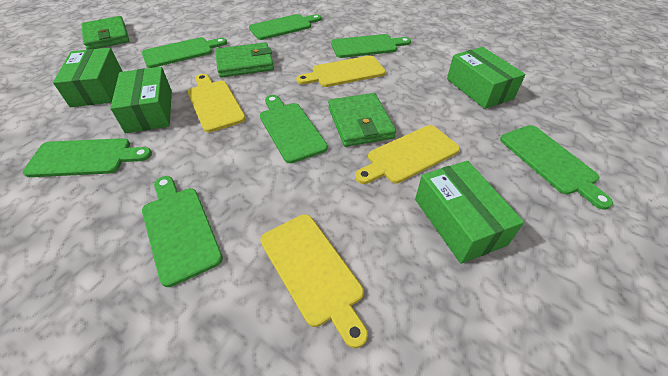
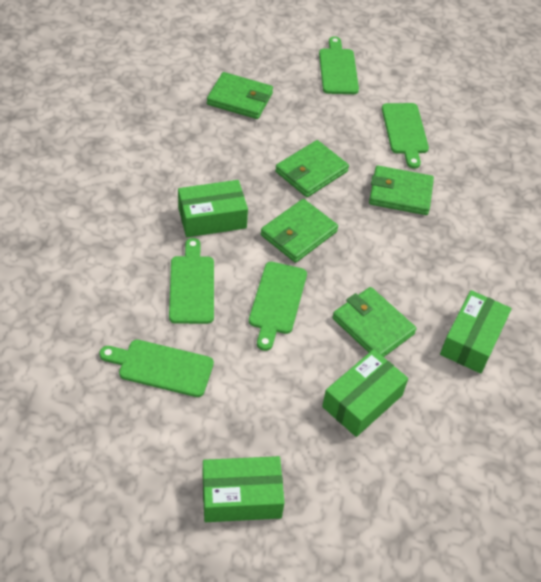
green cutting board: 7 -> 5
green wallet: 3 -> 5
yellow cutting board: 4 -> 0

